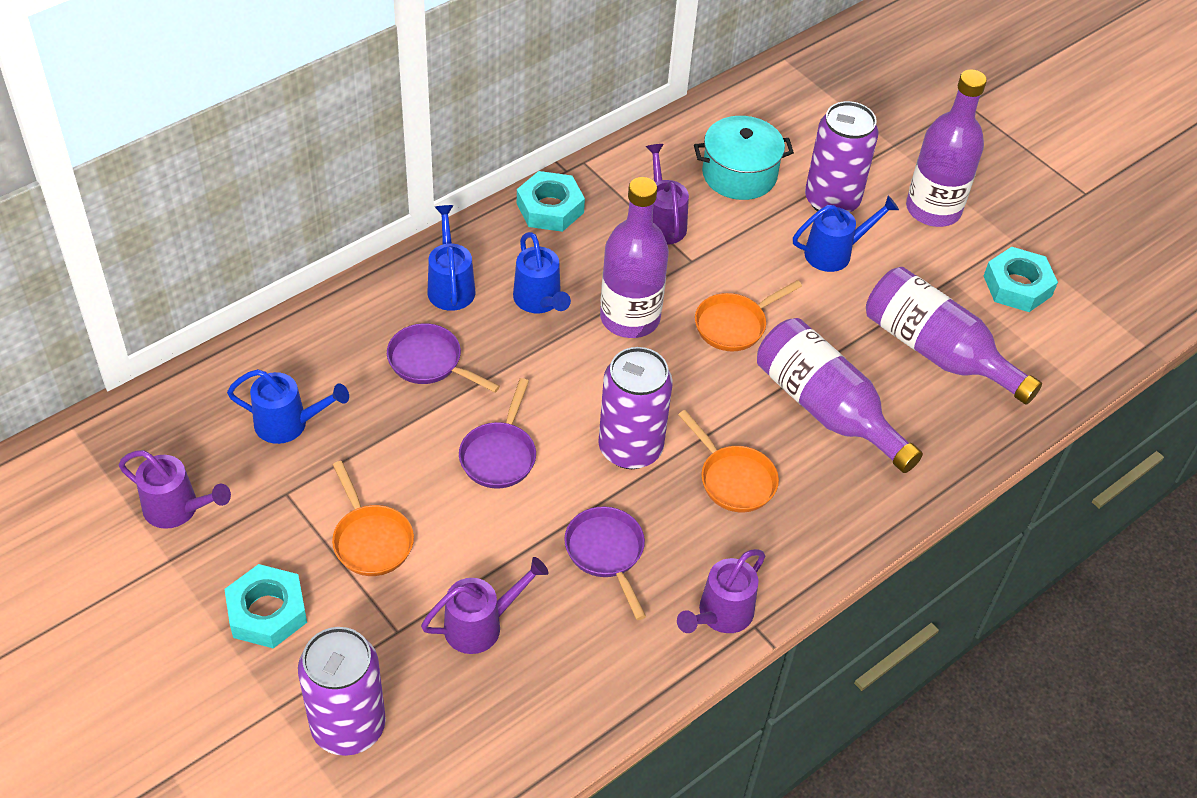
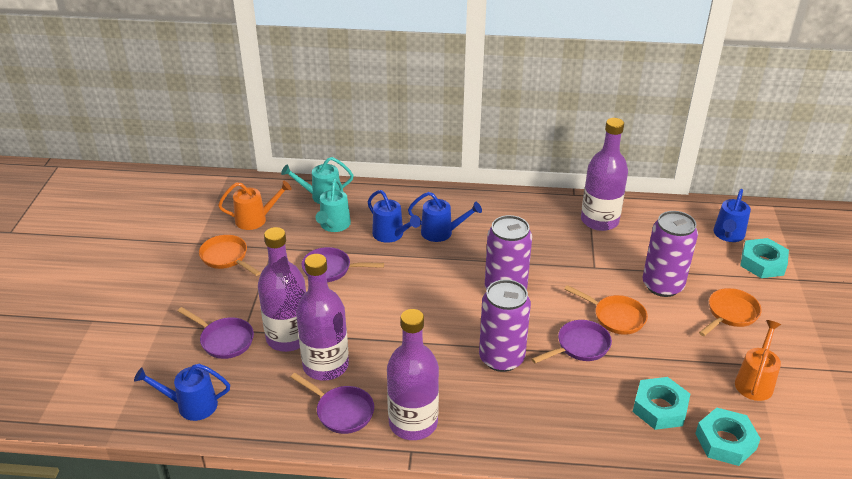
orange watering can: 0 -> 2
purple pan: 3 -> 4
purple watering can: 4 -> 0
turquoise pot: 1 -> 0
turquoise watering can: 0 -> 2

